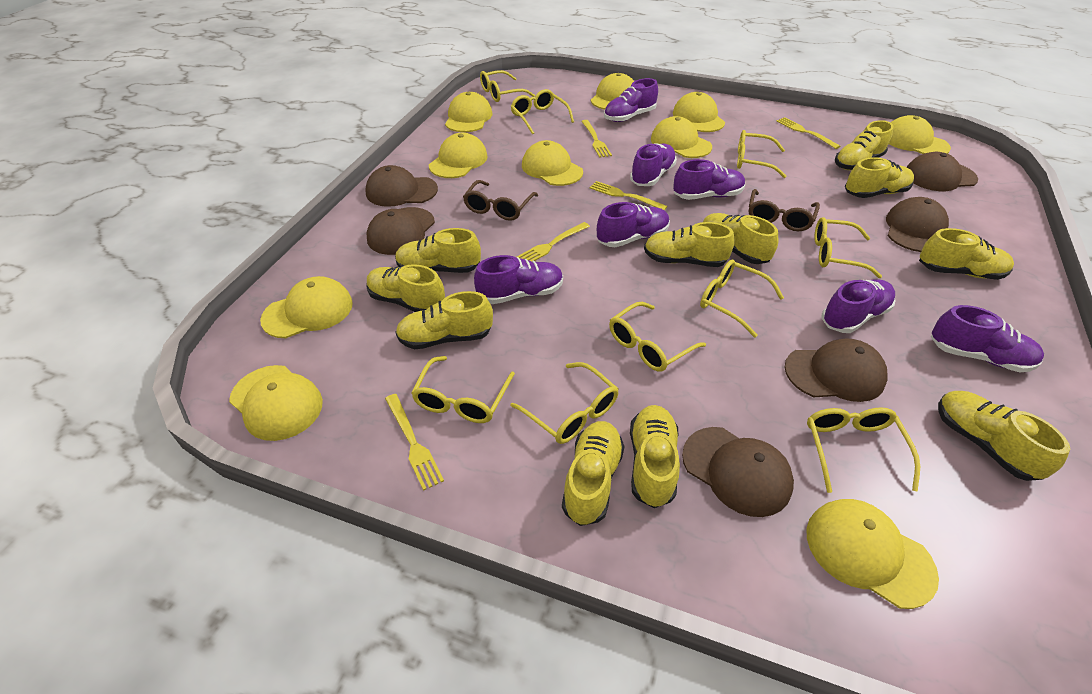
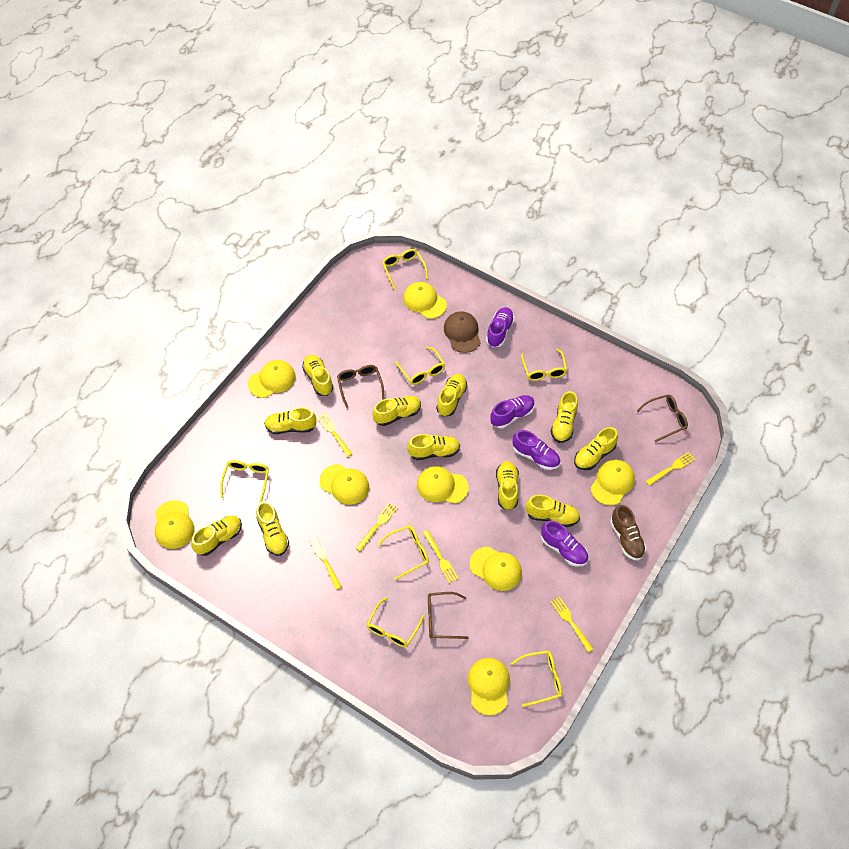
brown cap: 6 -> 1
brown glasses: 2 -> 3
brown shoe: 0 -> 1
purple shoe: 7 -> 4
yellow cap: 10 -> 8
yellow fork: 5 -> 6
yellow glasses: 9 -> 7

